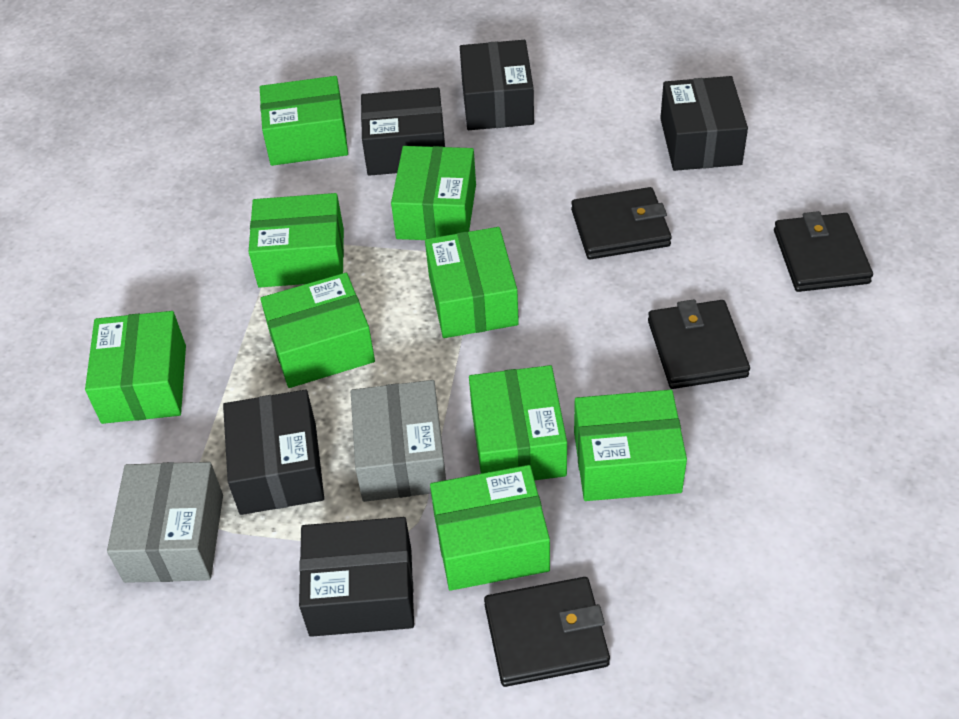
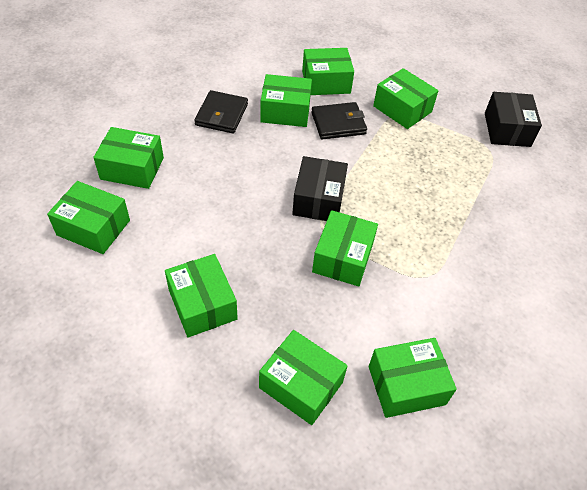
black box: 5 -> 2
black wallet: 4 -> 2
grey box: 2 -> 0

